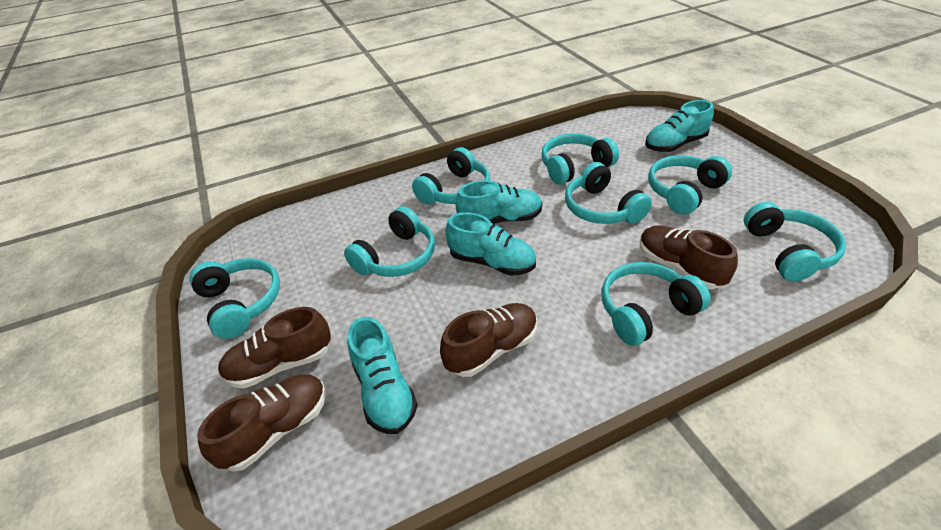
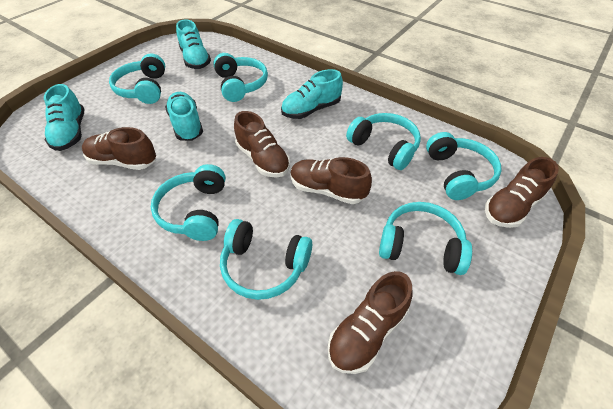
brown shoe: 4 -> 5
turquoise headphones: 8 -> 7

